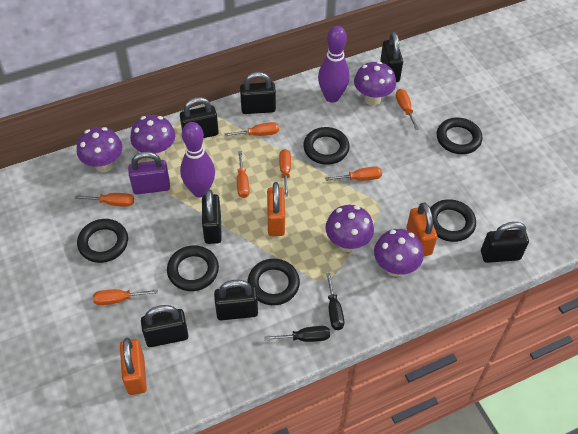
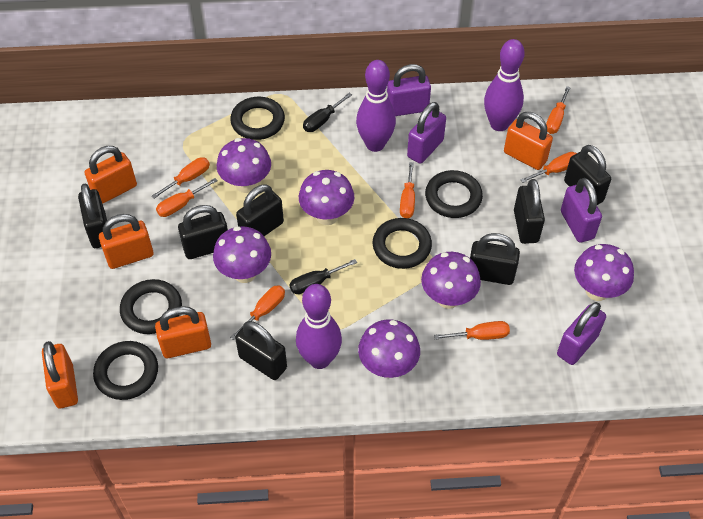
black ring: 6 -> 5
orange padlock: 3 -> 5
purple bowling pin: 2 -> 3
purple mushroom: 5 -> 6
purple padlock: 1 -> 4

